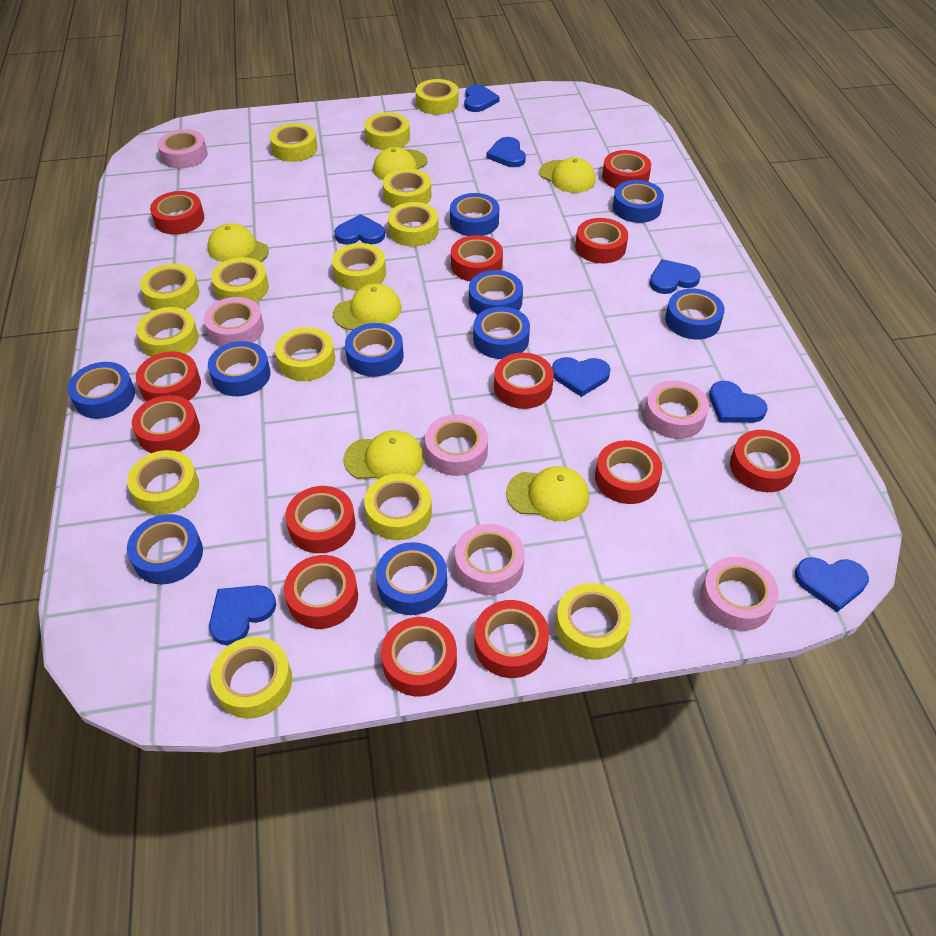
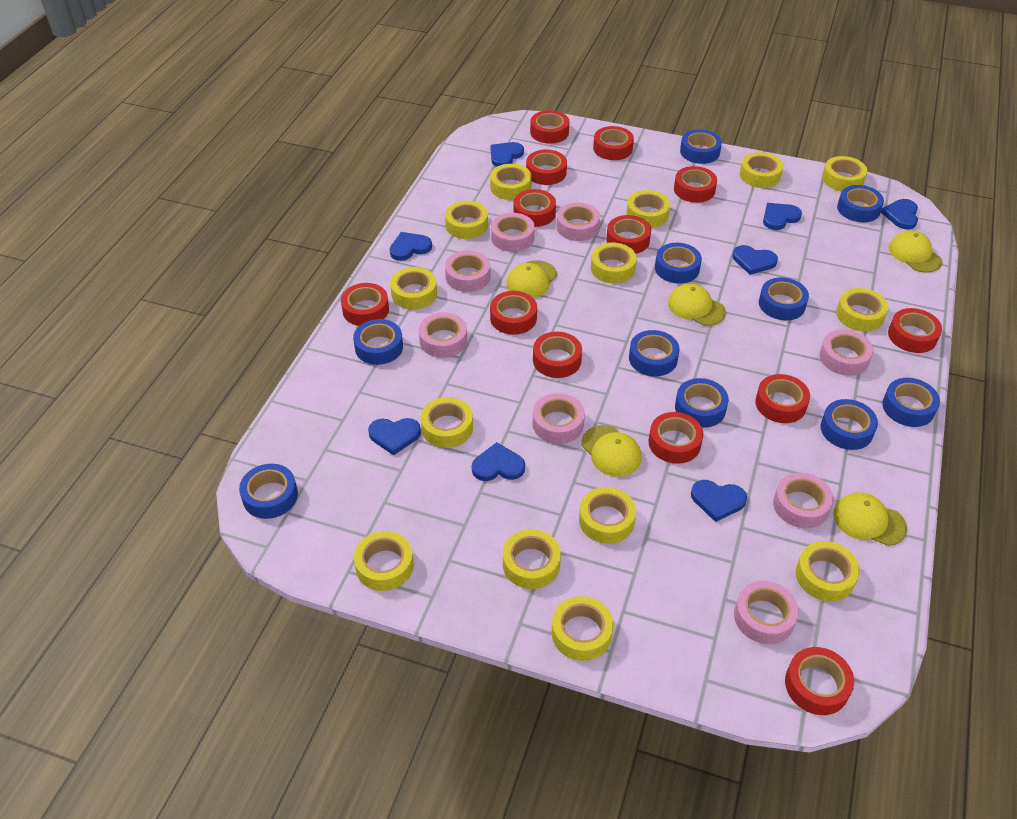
pink tape: 6 -> 8
yellow cap: 6 -> 5

